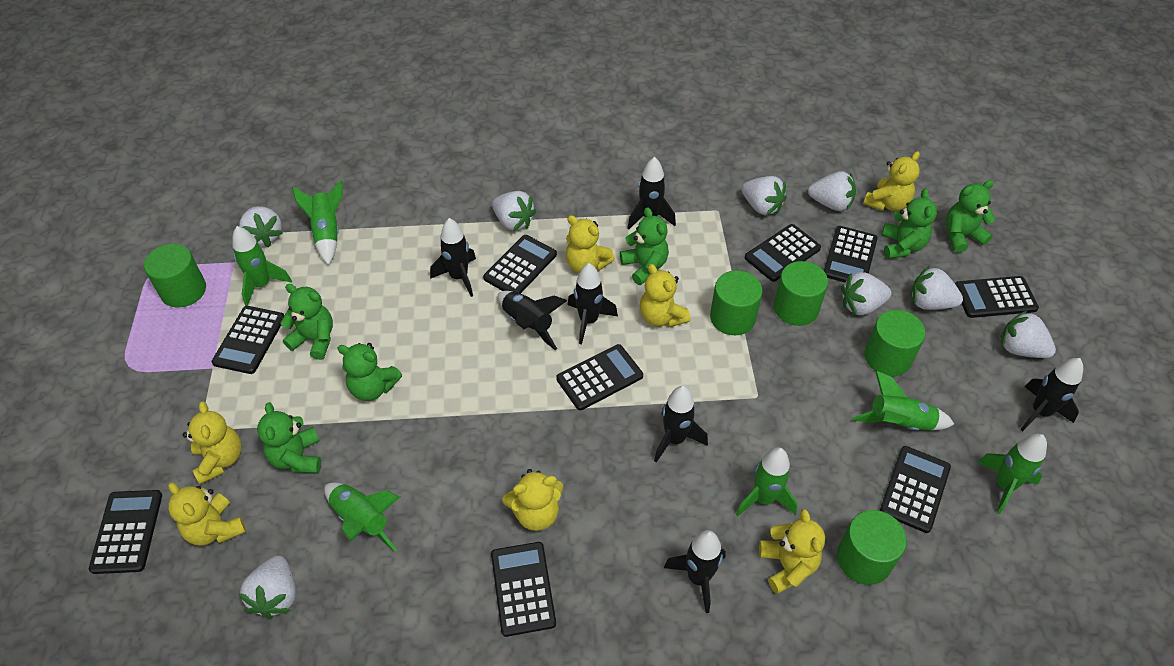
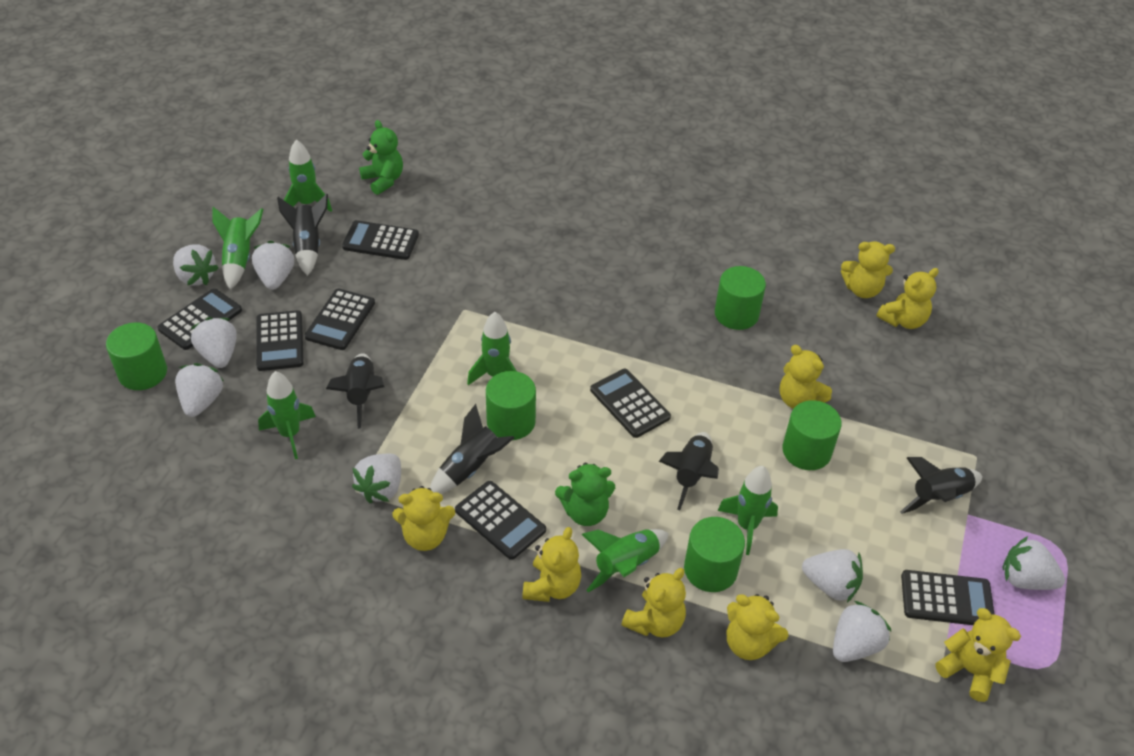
black calculator: 9 -> 7
black rocket: 7 -> 5
green teddy bear: 6 -> 2
yellow teddy bear: 7 -> 8

